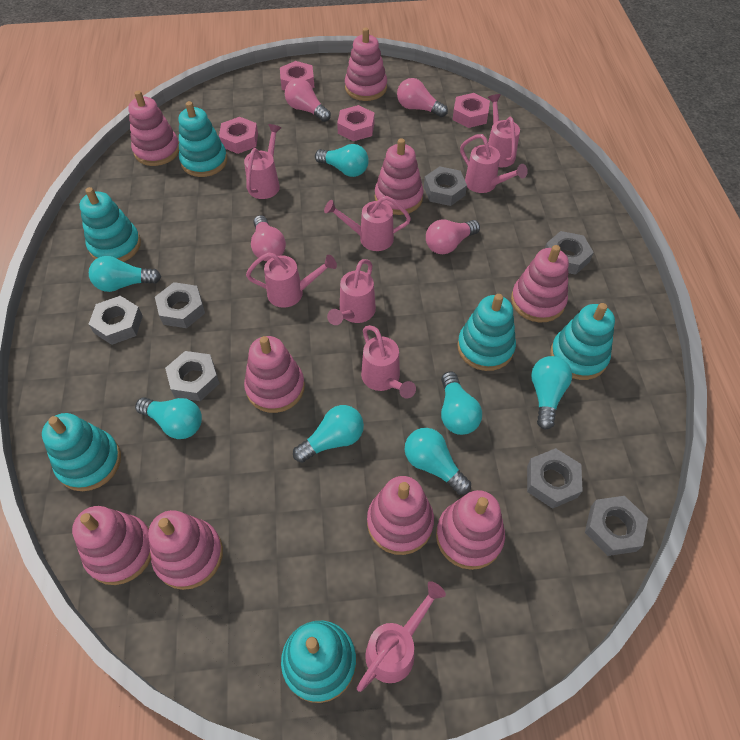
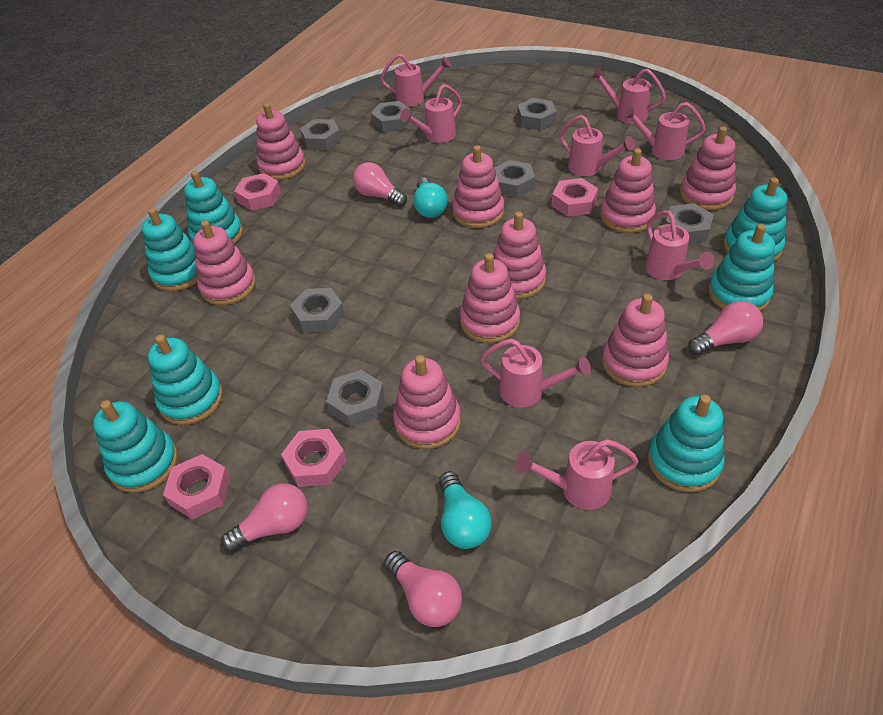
turquoise light bulb: 7 -> 2
turquoise stacking toy: 6 -> 7

